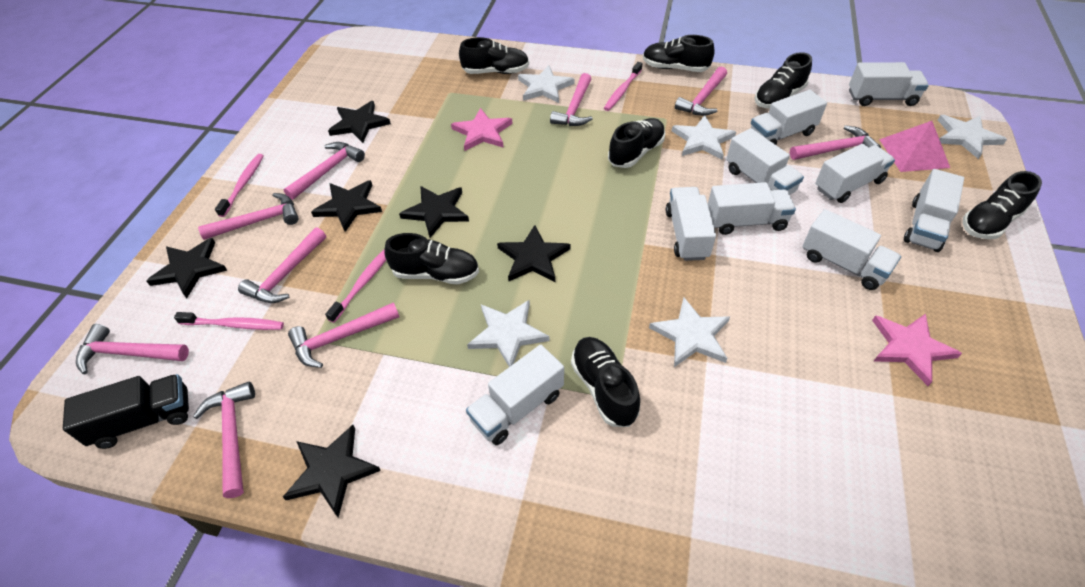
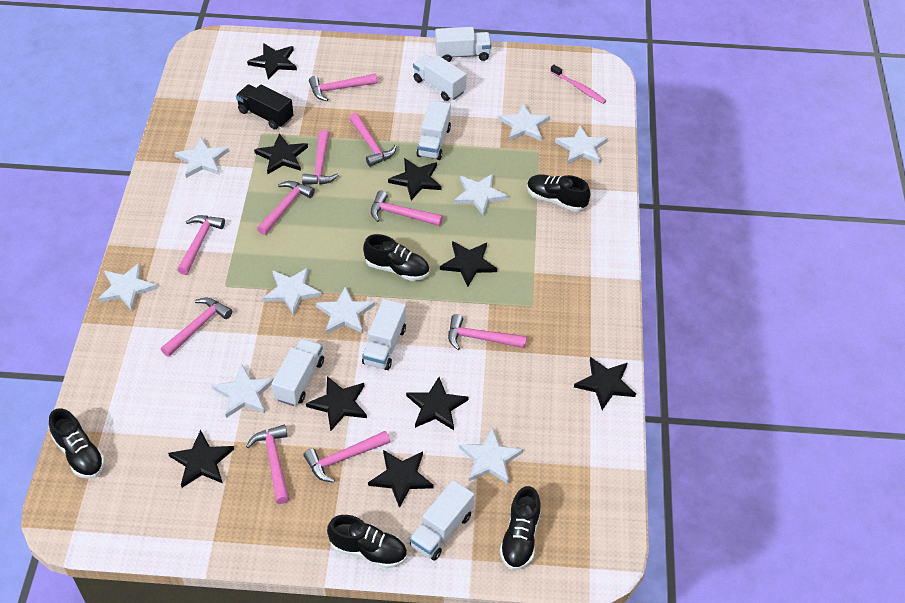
black shoe: 7 -> 5
black star: 6 -> 9
pink hammer: 9 -> 10
pink pyramid: 1 -> 0
pink star: 2 -> 0
pink toothbrush: 4 -> 1
white star: 5 -> 9
white truck: 9 -> 6

